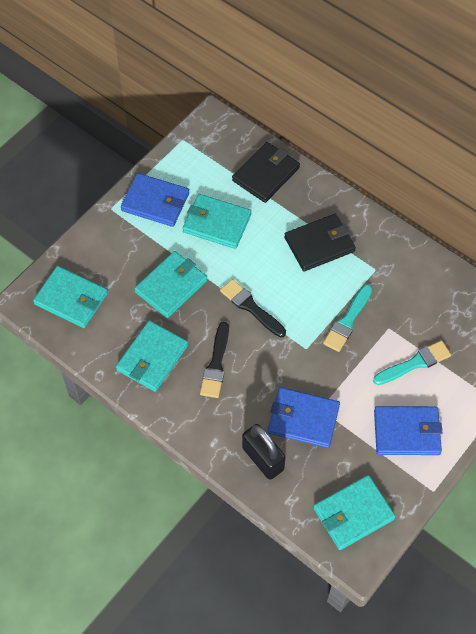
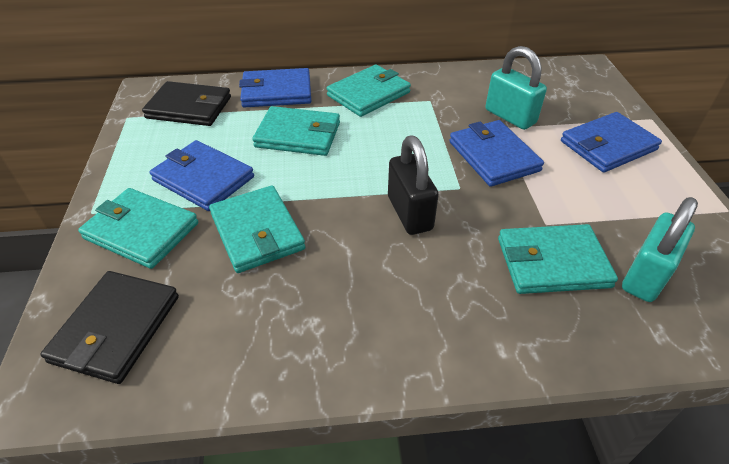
black brush: 2 -> 0
blue wallet: 3 -> 4
turquoise brush: 2 -> 0
turquoise padlock: 0 -> 2

